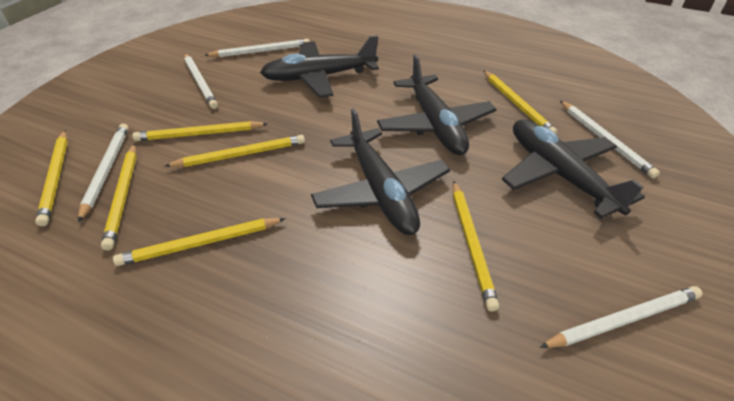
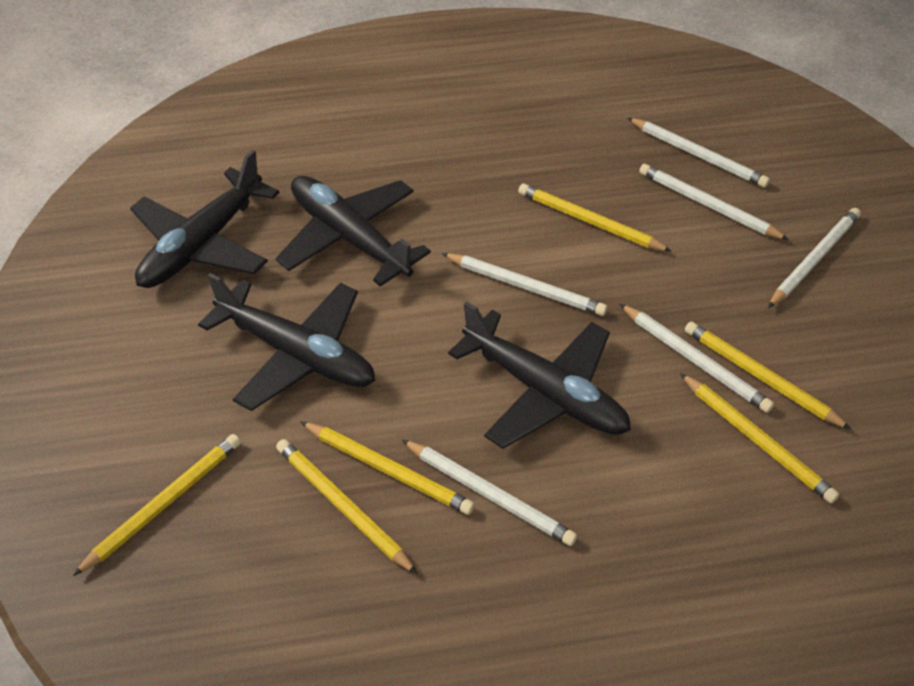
white pencil: 5 -> 6
yellow pencil: 7 -> 6

